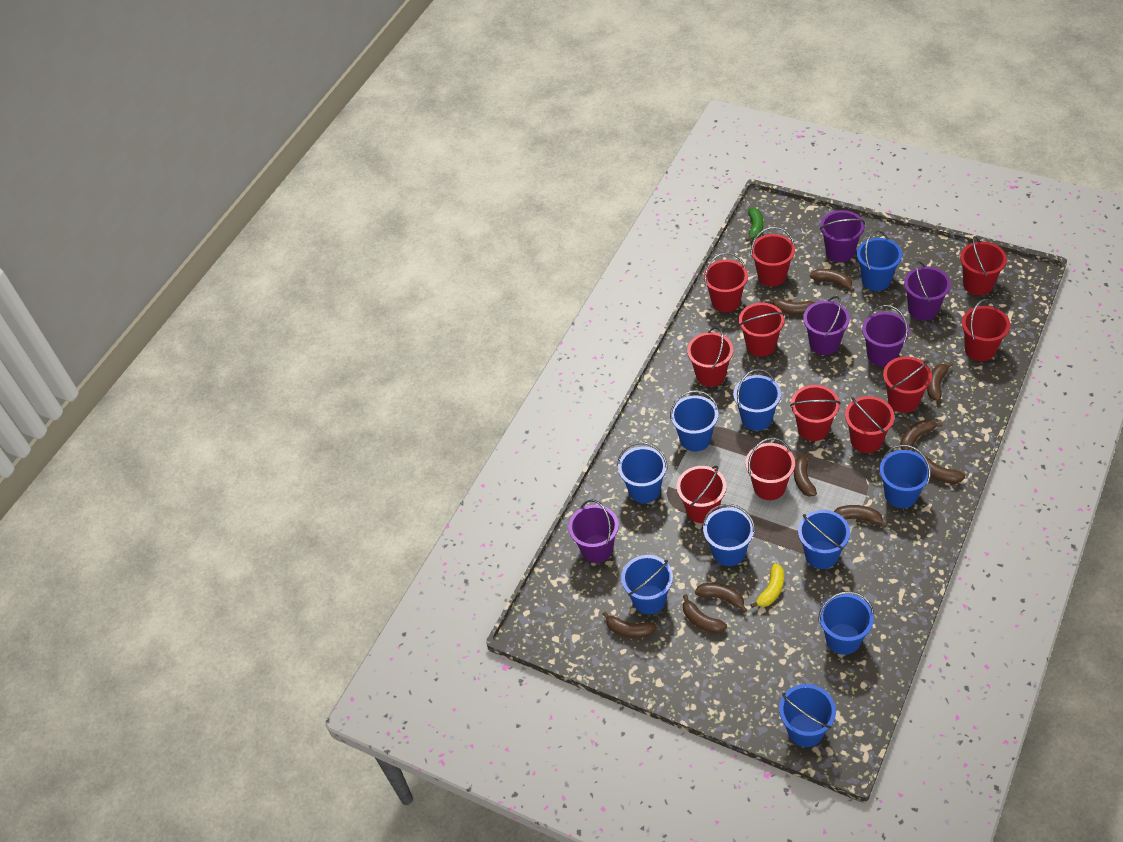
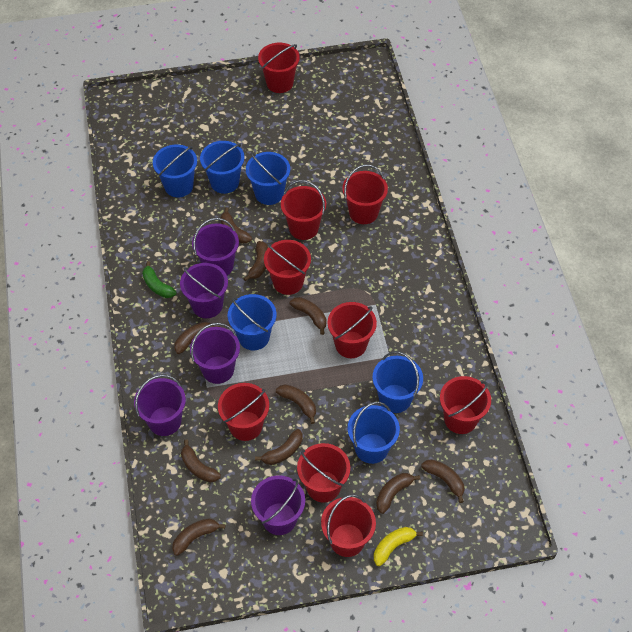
blue bucket: 10 -> 6
red bucket: 11 -> 9

